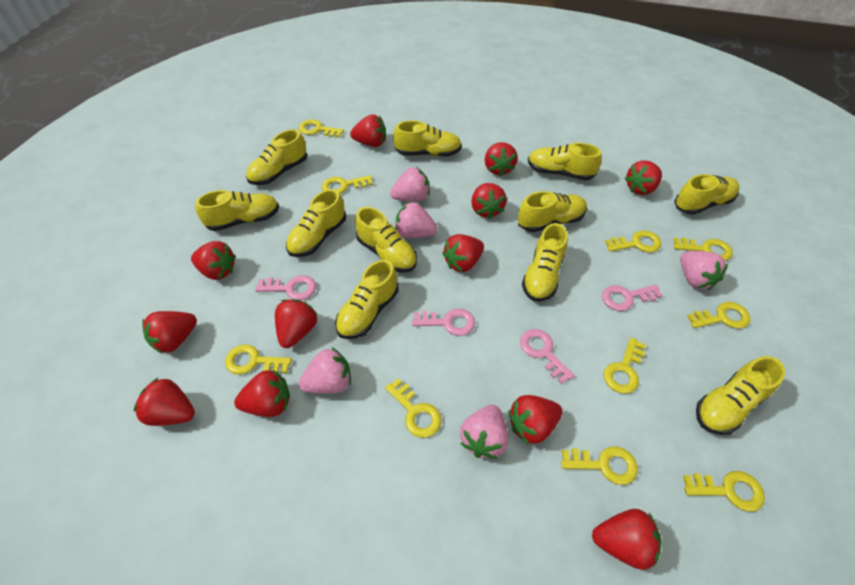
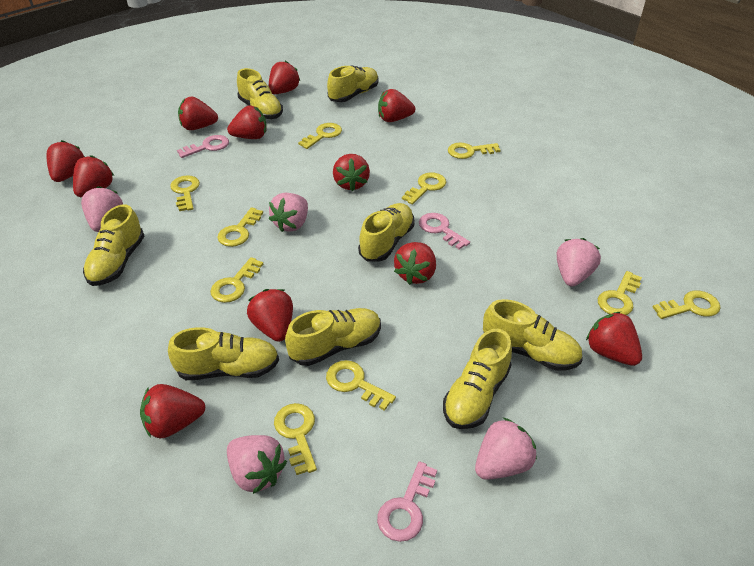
pink key: 4 -> 3
red strawberry: 12 -> 11
yellow shoe: 11 -> 8

